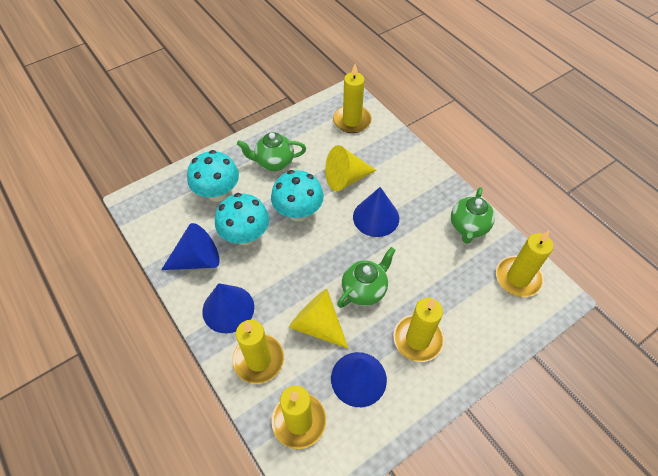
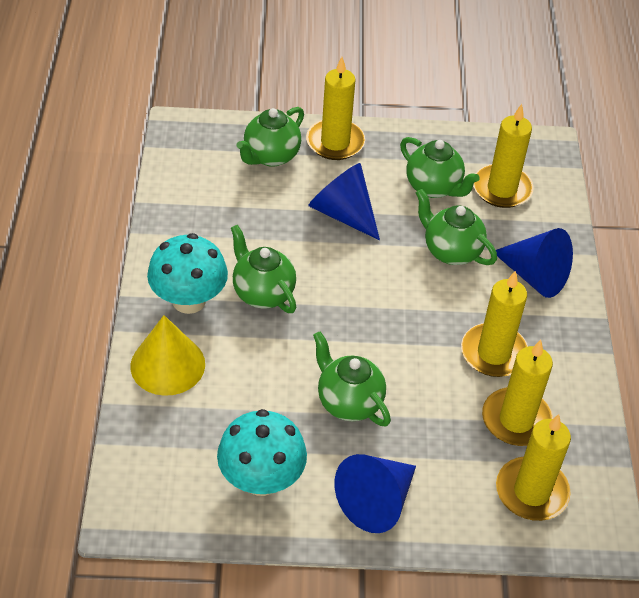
blue cone: 4 -> 3
green teapot: 3 -> 5
turquoise mushroom: 3 -> 2
yellow cone: 2 -> 1

